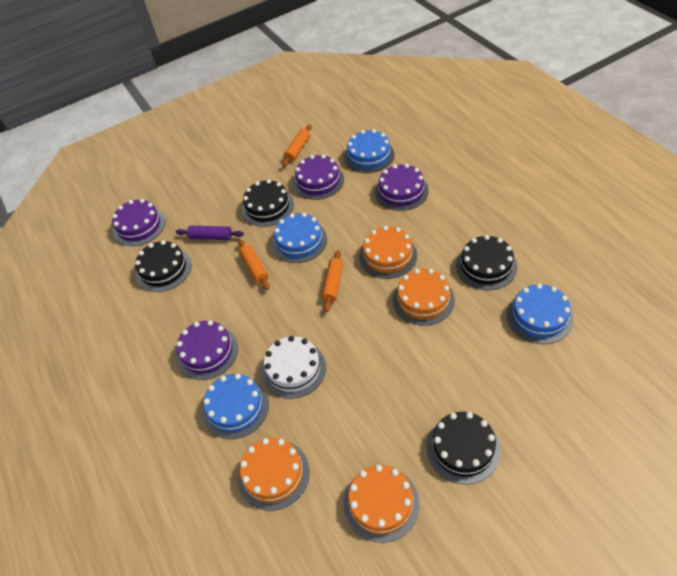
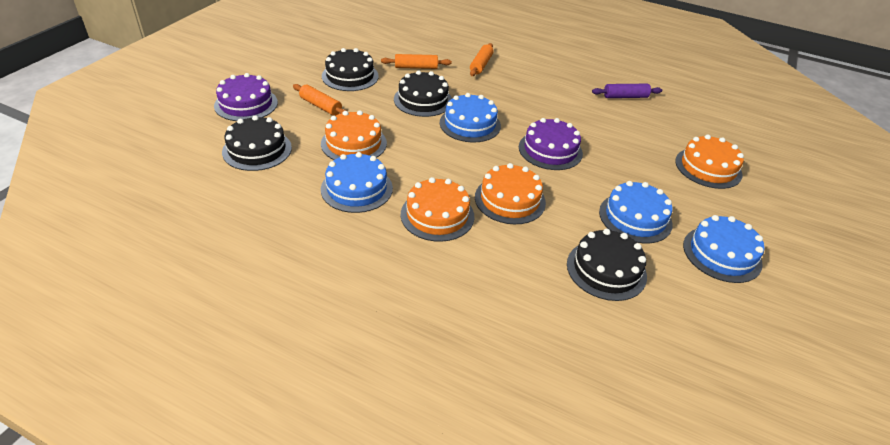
purple cake: 4 -> 2
white cake: 1 -> 0

